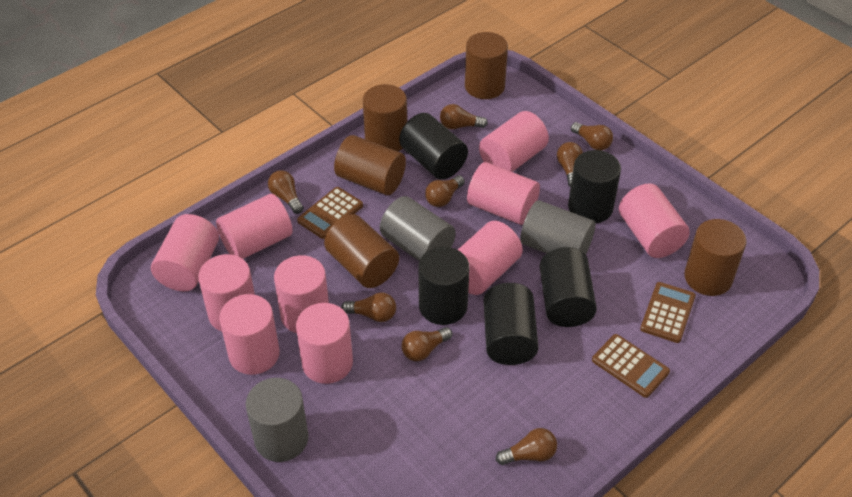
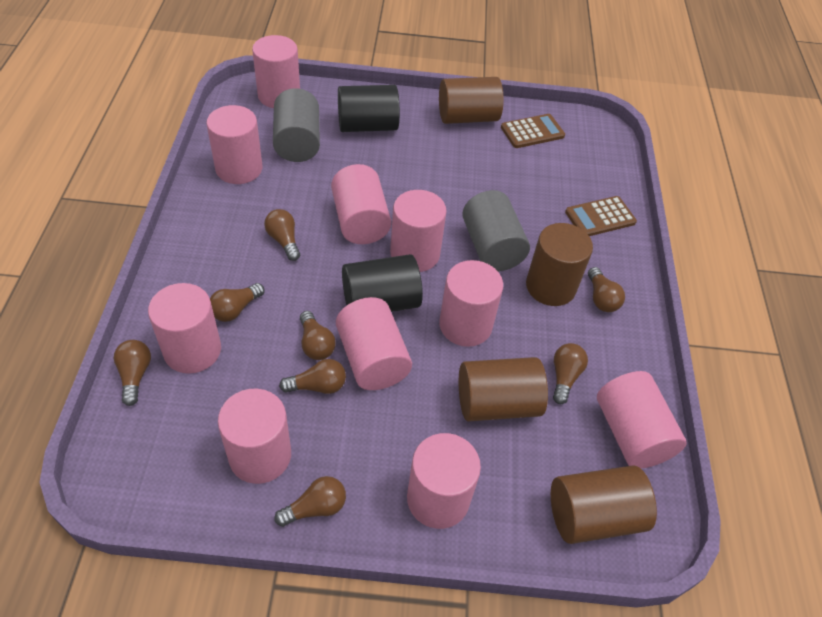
black cylinder: 5 -> 2
brown calculator: 3 -> 2
brown cylinder: 5 -> 4
grey cylinder: 3 -> 2

